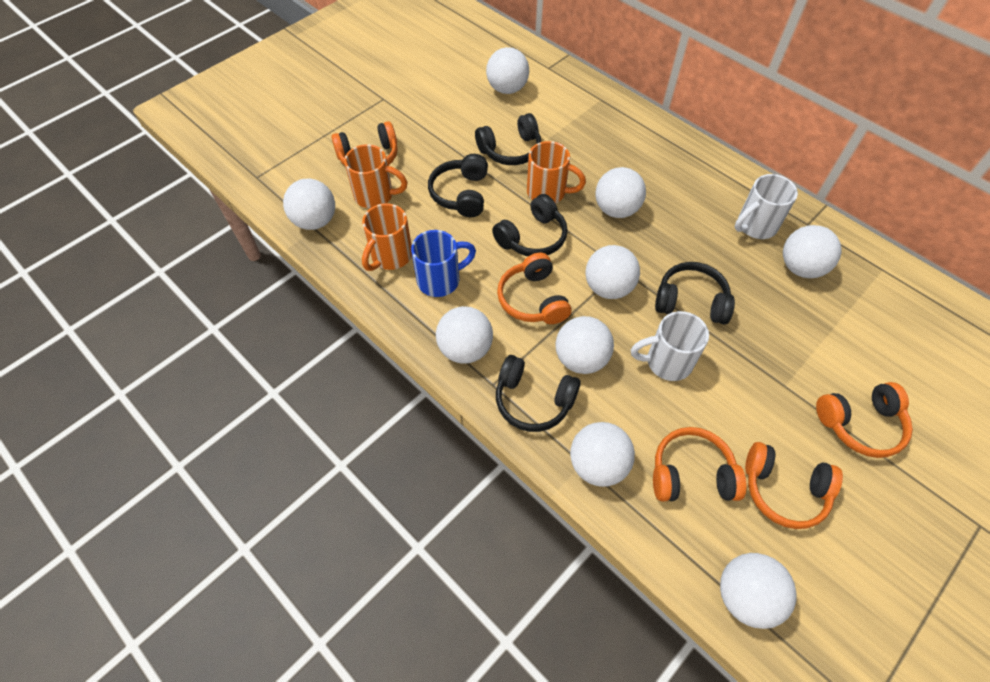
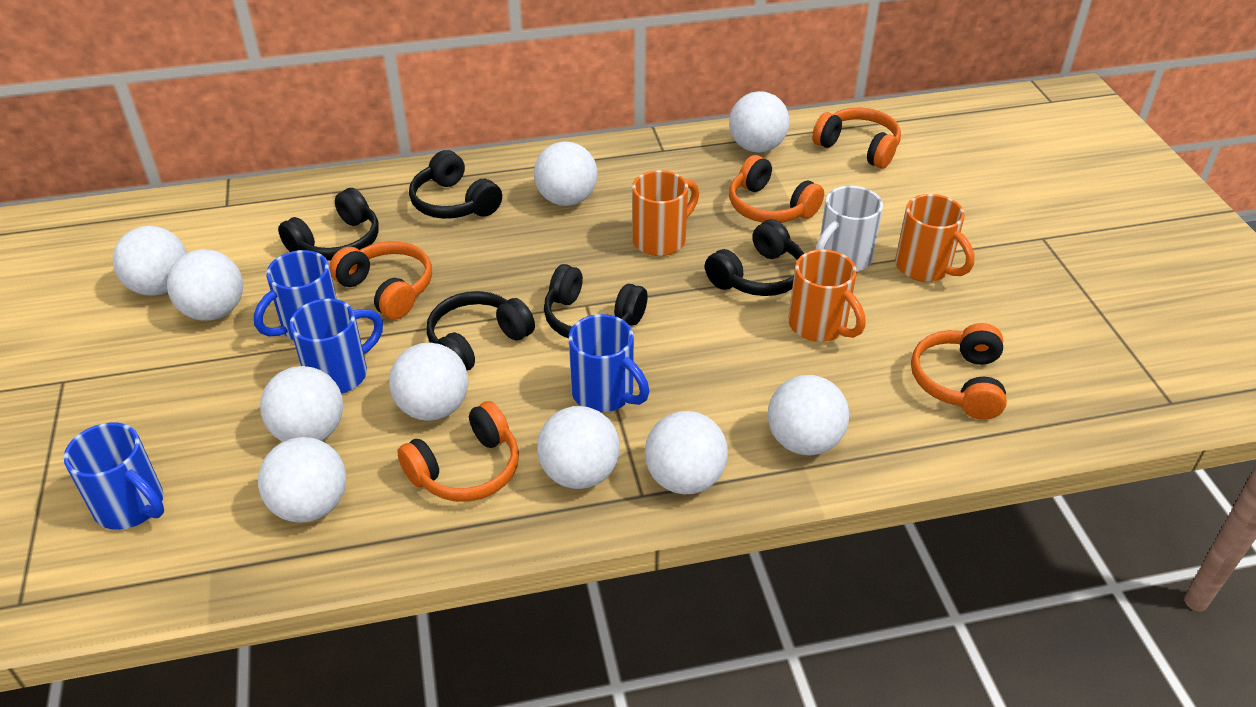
blue mug: 1 -> 4
white ball: 9 -> 10
white mug: 2 -> 1

